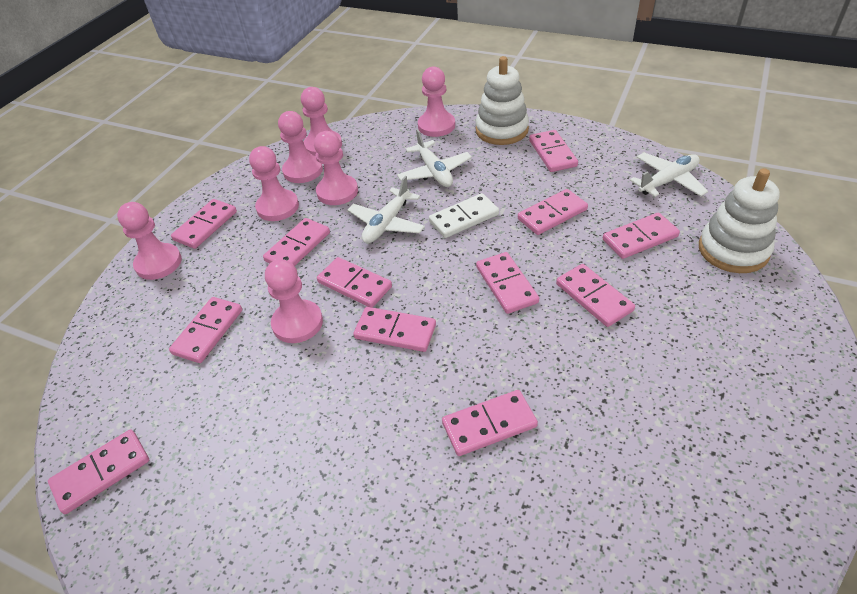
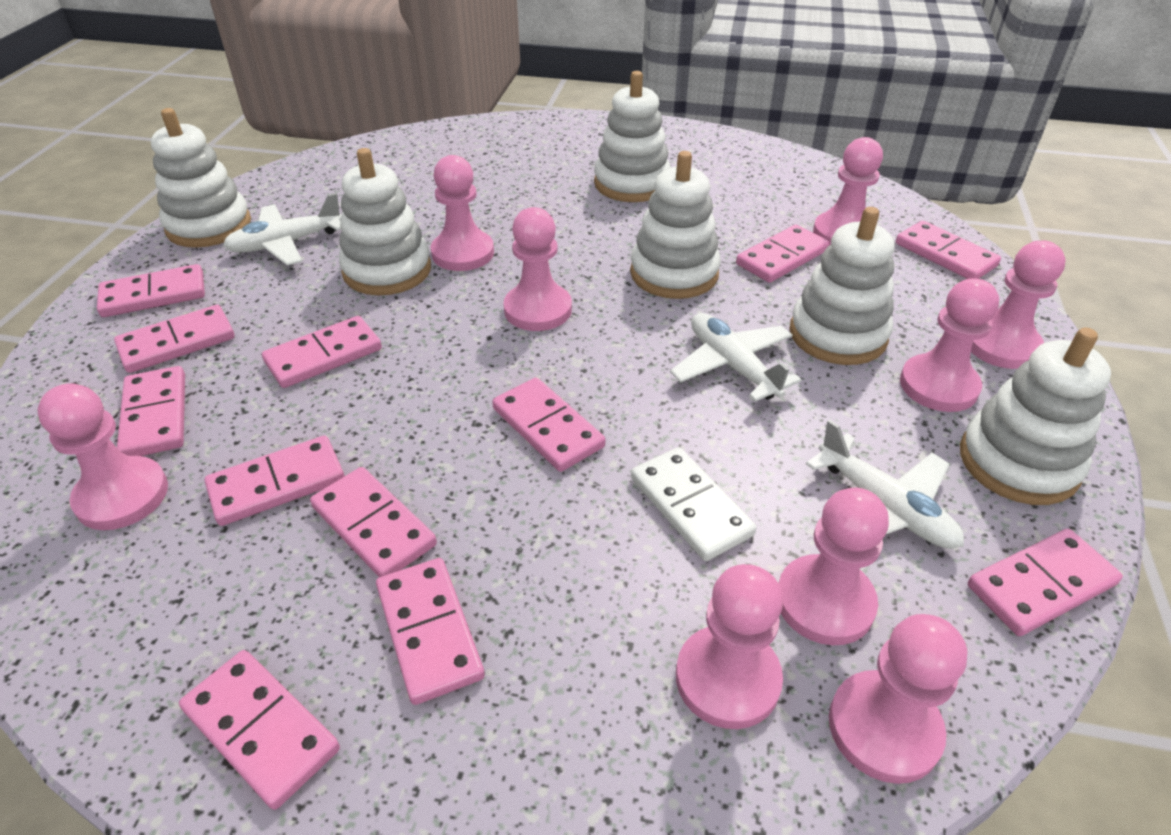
pink pawn: 7 -> 9
white stacking toy: 2 -> 6

